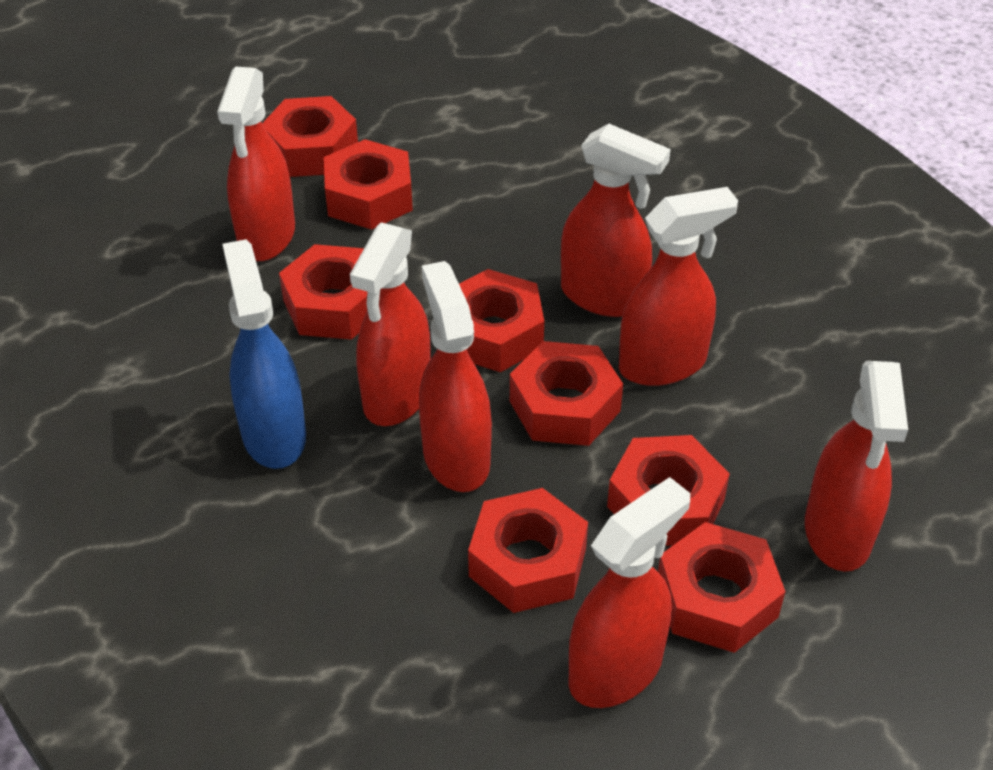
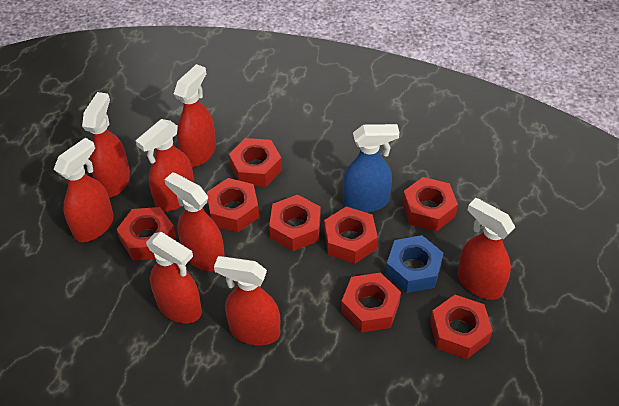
blue nut: 0 -> 1
red spray bottle: 7 -> 8

